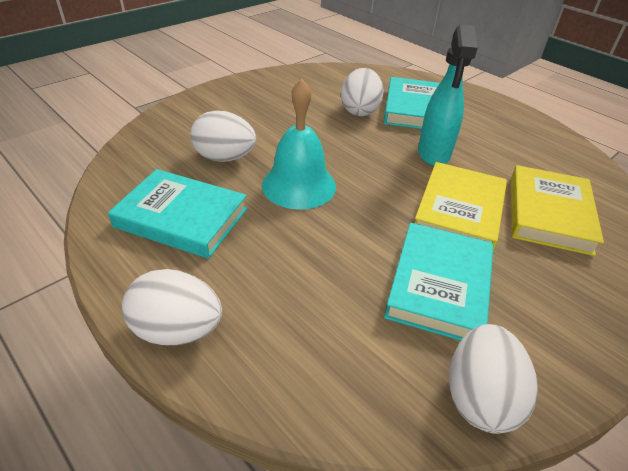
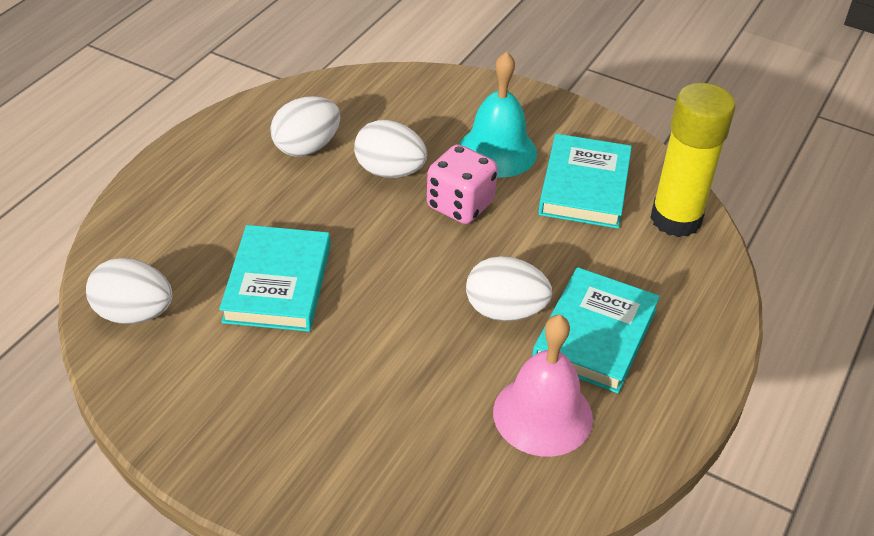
pink bell: 0 -> 1
pink dice: 0 -> 1
turquoise spray bottle: 1 -> 0
yellow book: 2 -> 0
yellow glue stick: 0 -> 1

